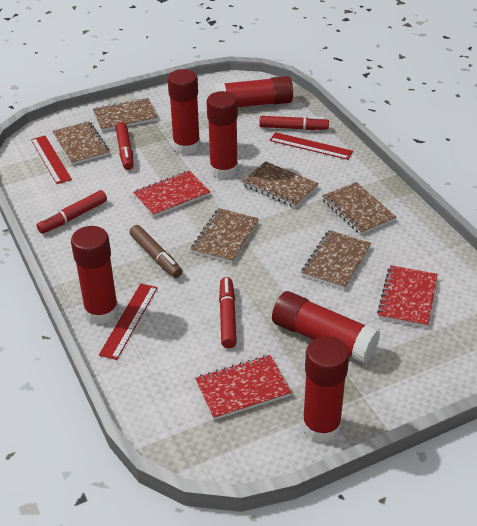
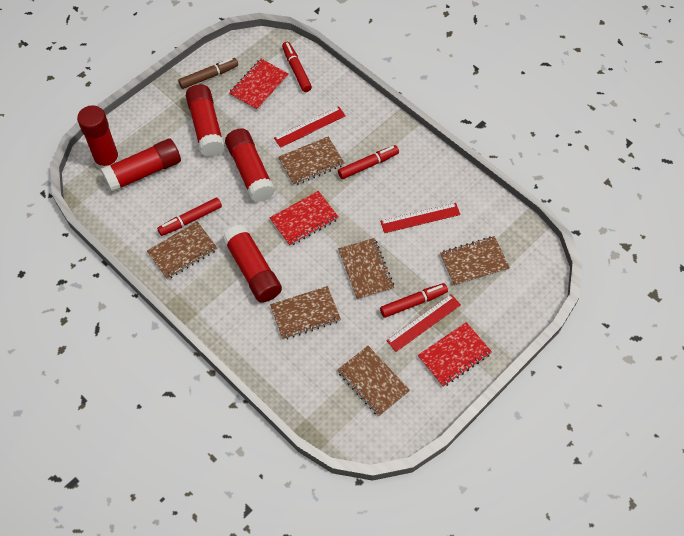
red glue stick: 6 -> 5

